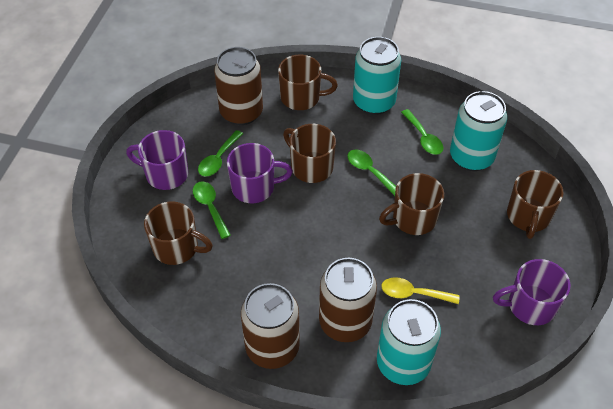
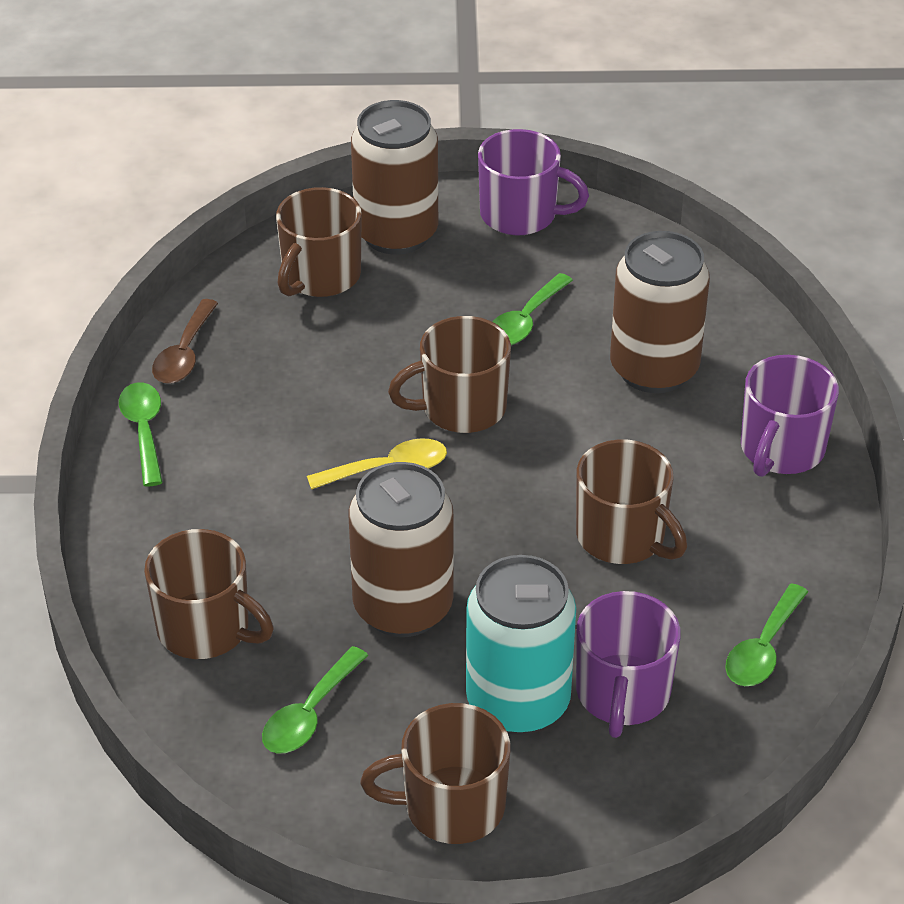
brown spoon: 0 -> 1
turquoise can: 3 -> 1

